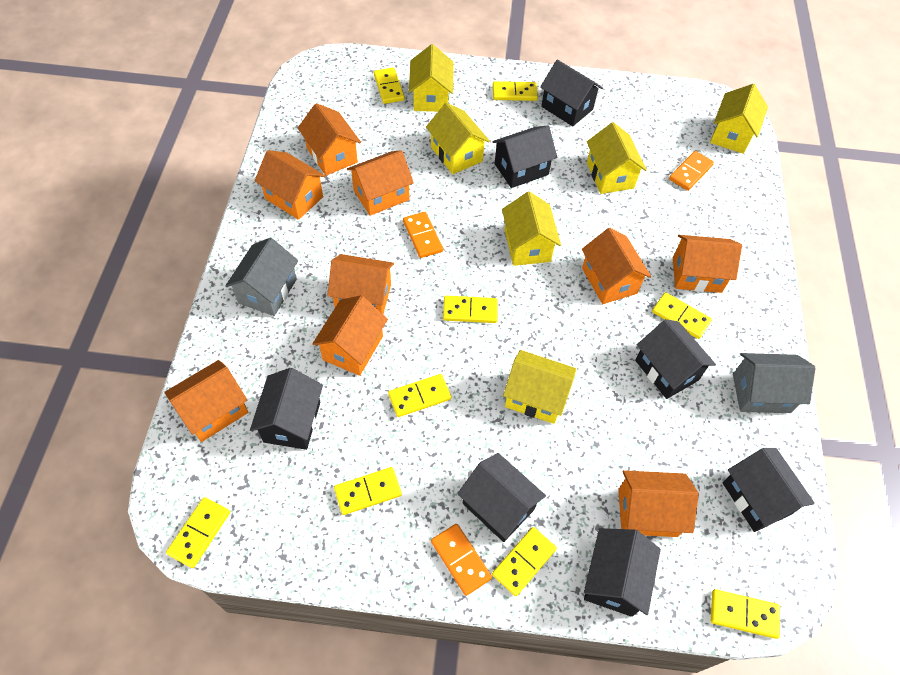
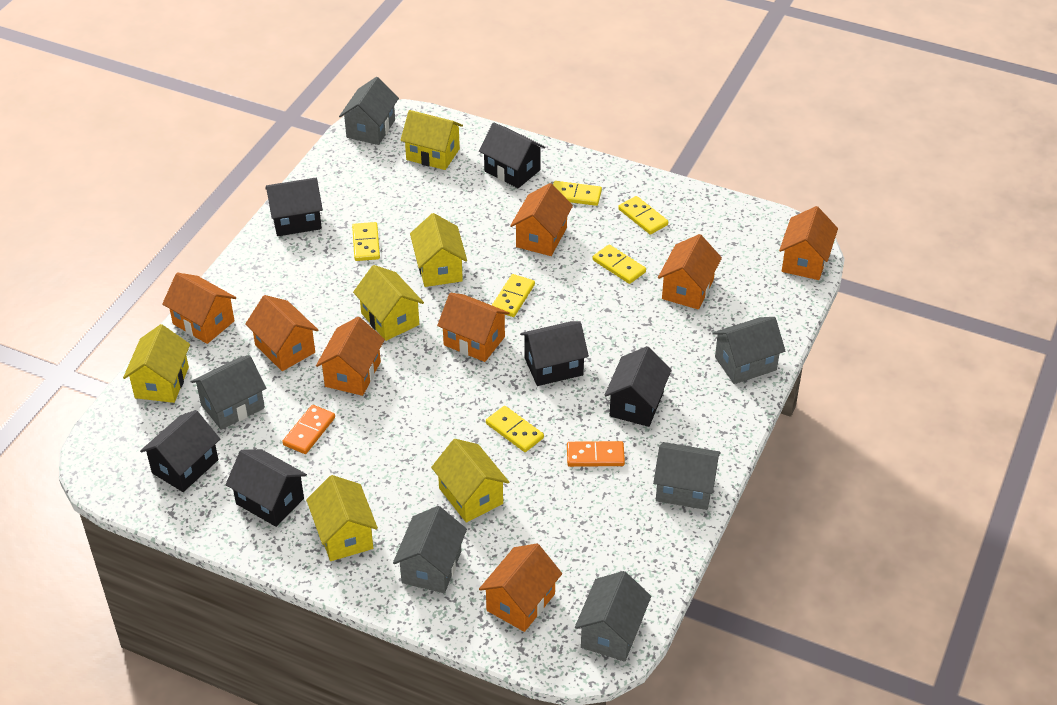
black house: 7 -> 6
grey house: 2 -> 6
orange domino: 3 -> 2
orange house: 9 -> 8
yellow domino: 9 -> 6

